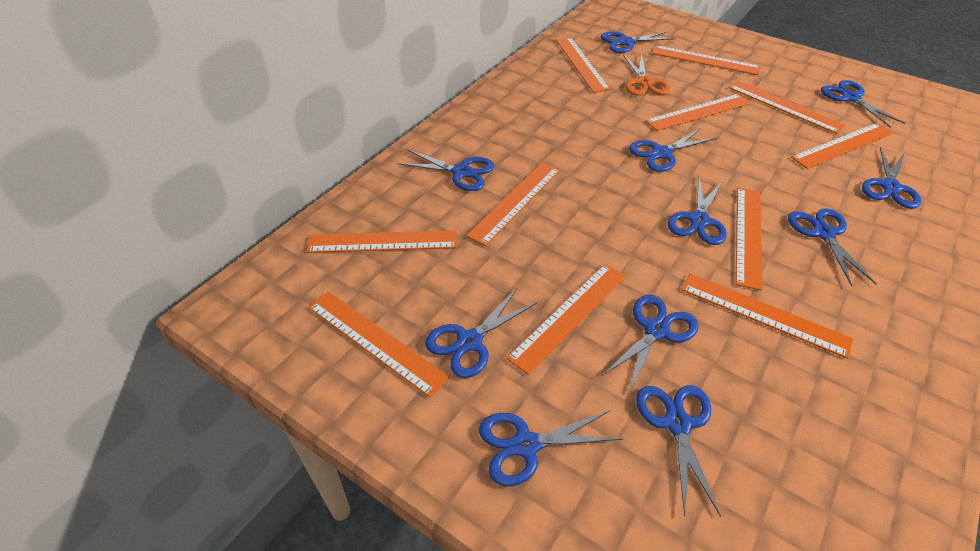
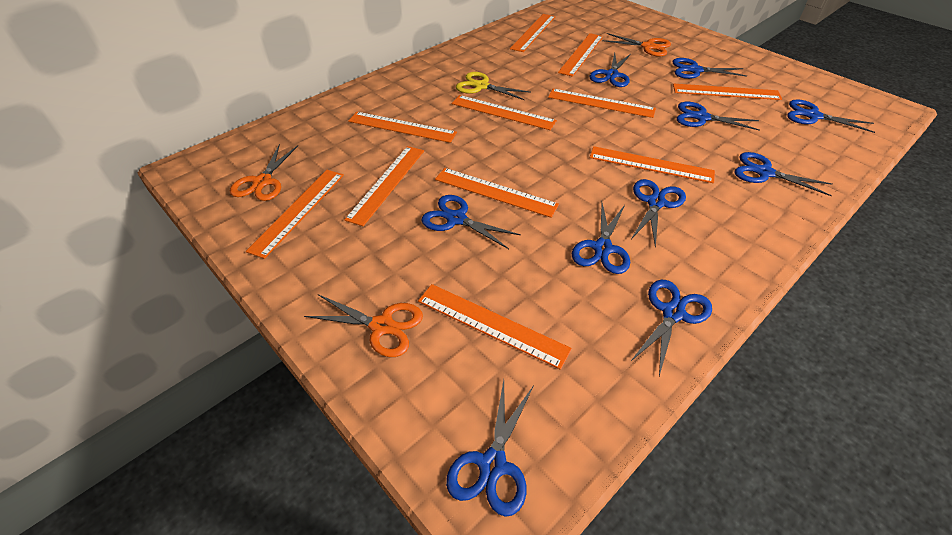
blue scissors: 11 -> 10
orange scissors: 1 -> 3
yellow scissors: 0 -> 1

